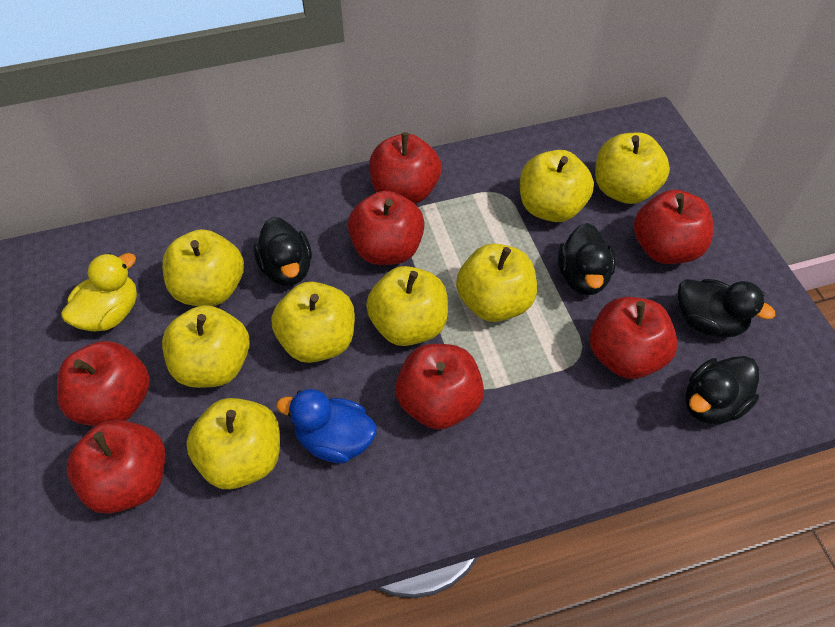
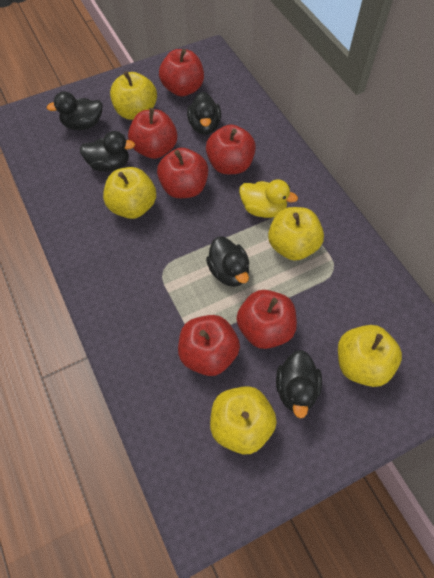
black duck: 4 -> 5
blue duck: 1 -> 0
red apple: 7 -> 6
yellow apple: 8 -> 5

